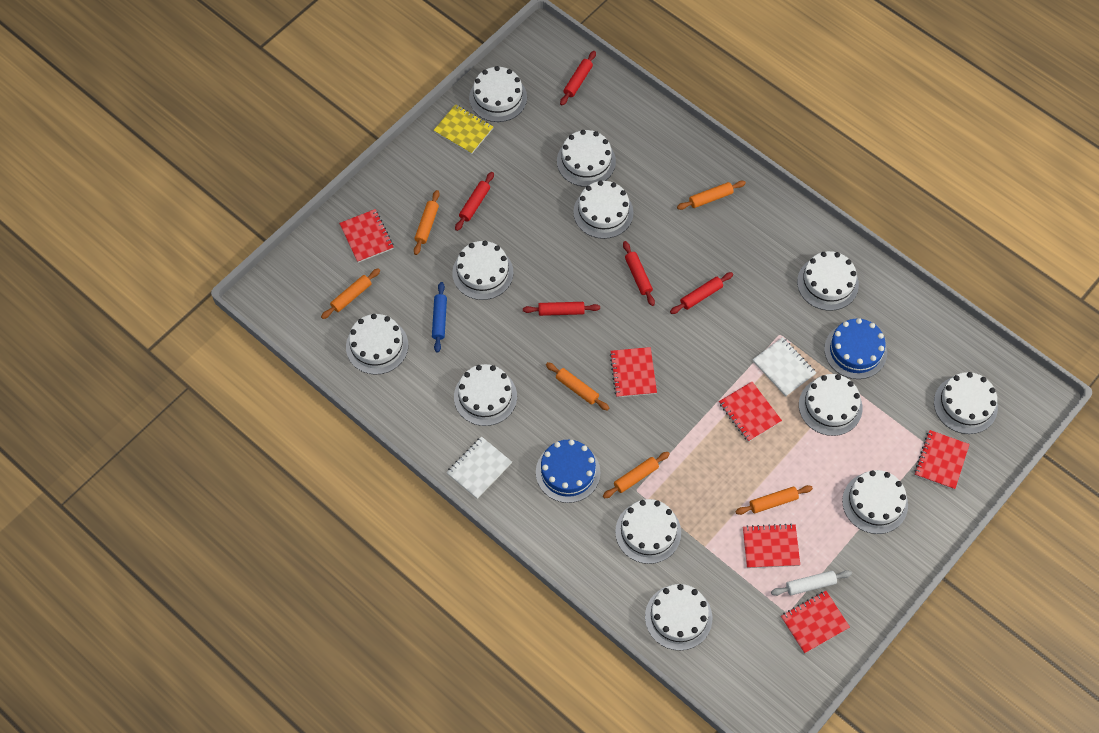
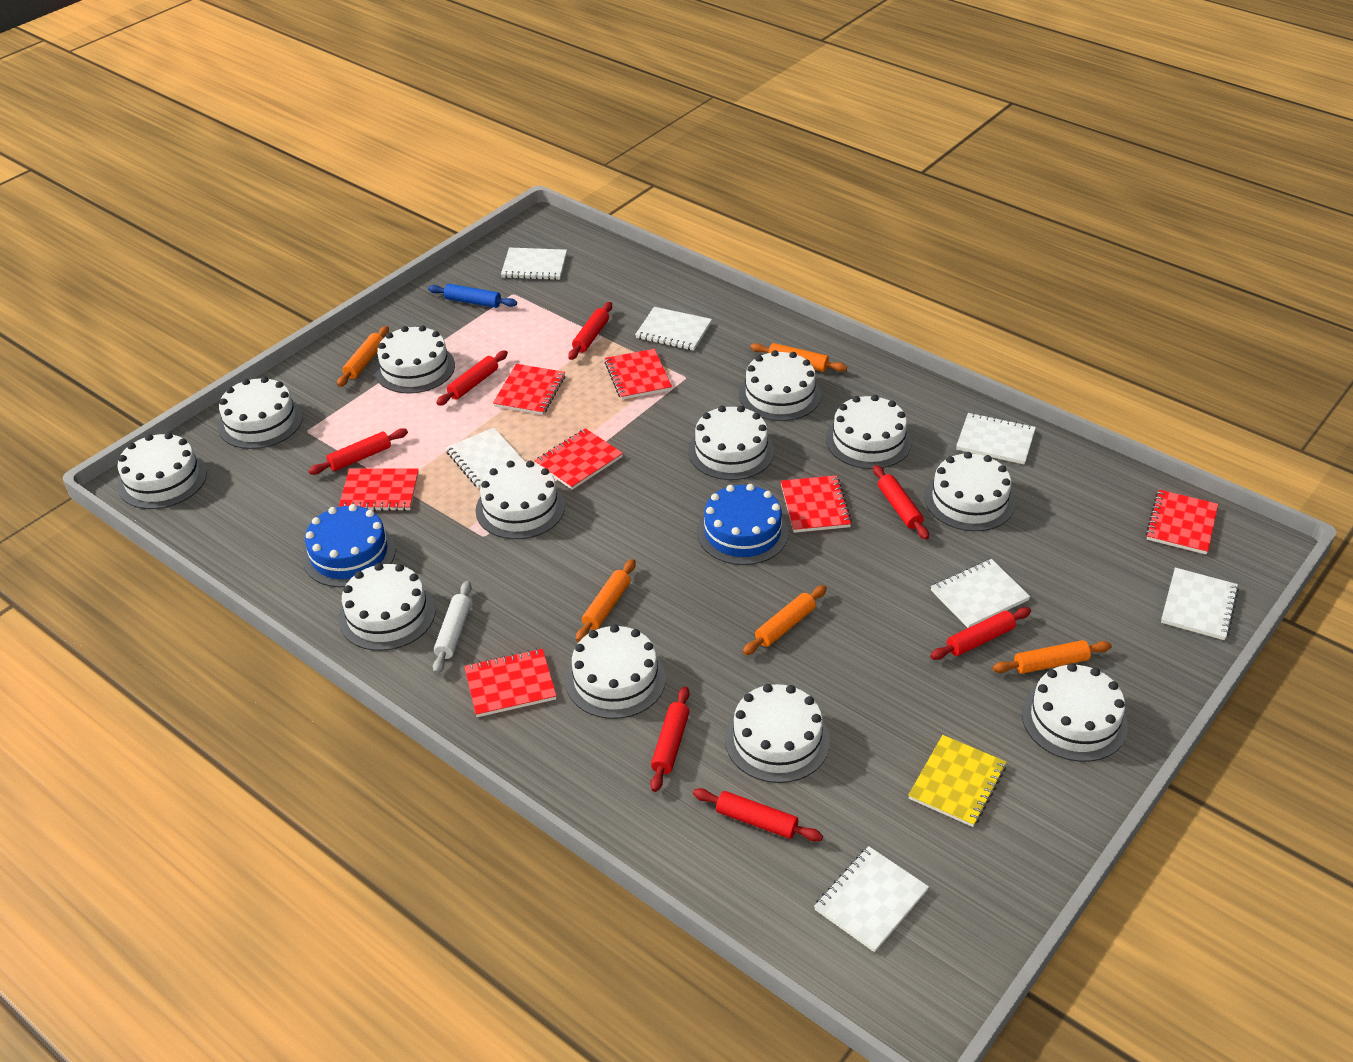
orange rolling pin: 6 -> 5
red notebook: 6 -> 7
red rolling pin: 5 -> 7
white notebook: 2 -> 7

